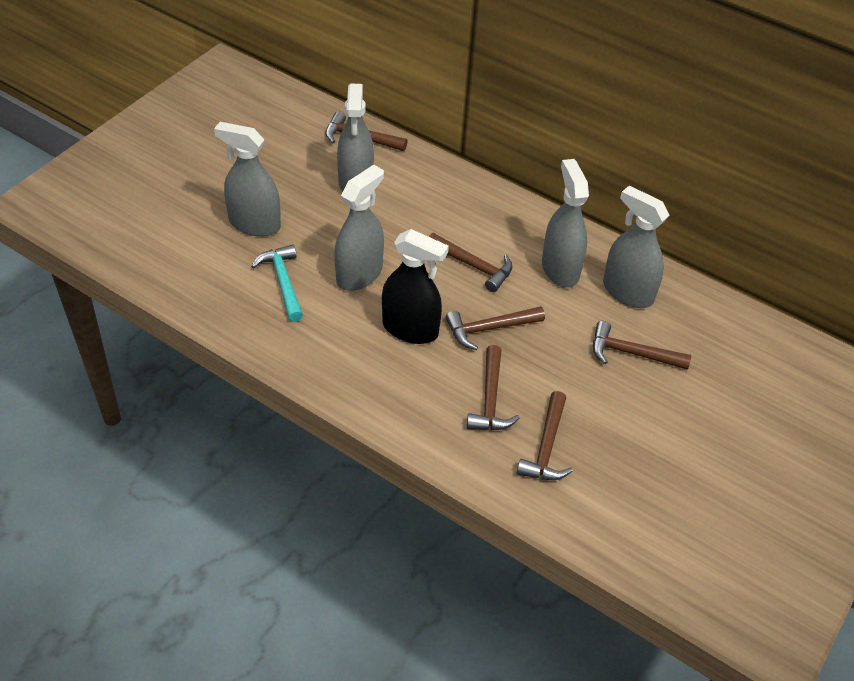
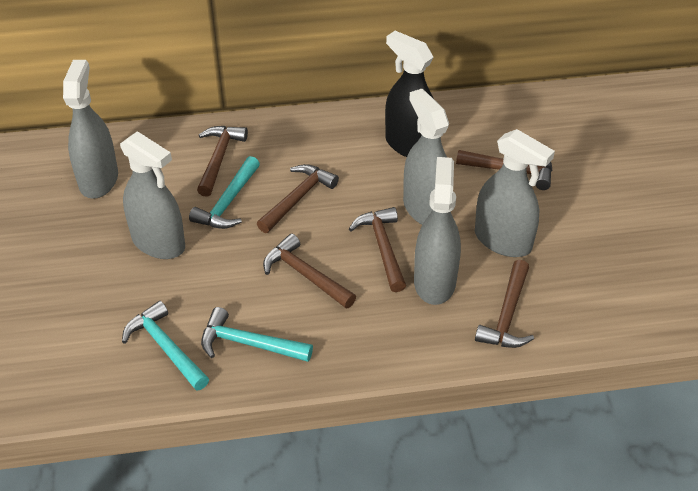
turquoise hammer: 1 -> 3

